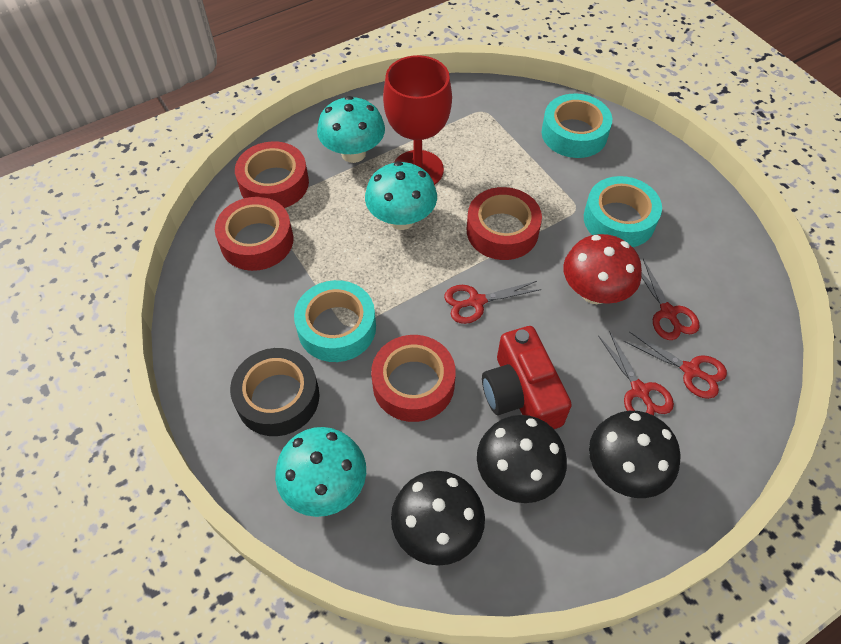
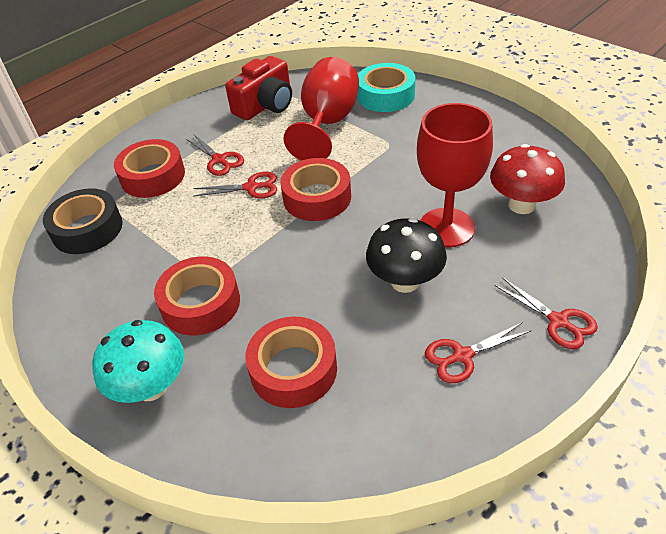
black mushroom: 3 -> 1
red goblet: 1 -> 2
turquoise mushroom: 3 -> 1
turquoise tape: 3 -> 1

